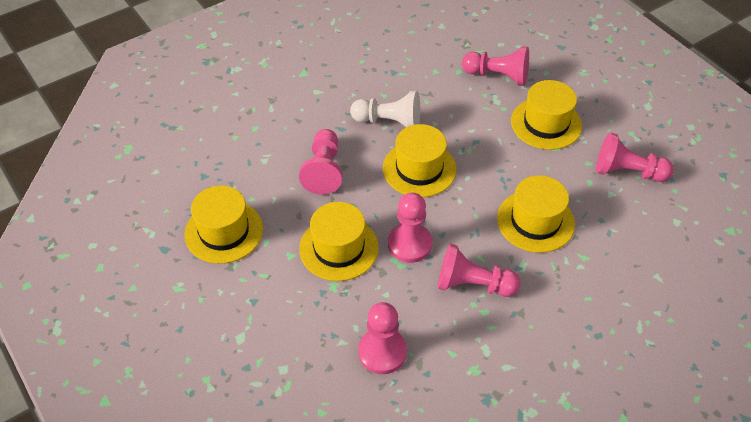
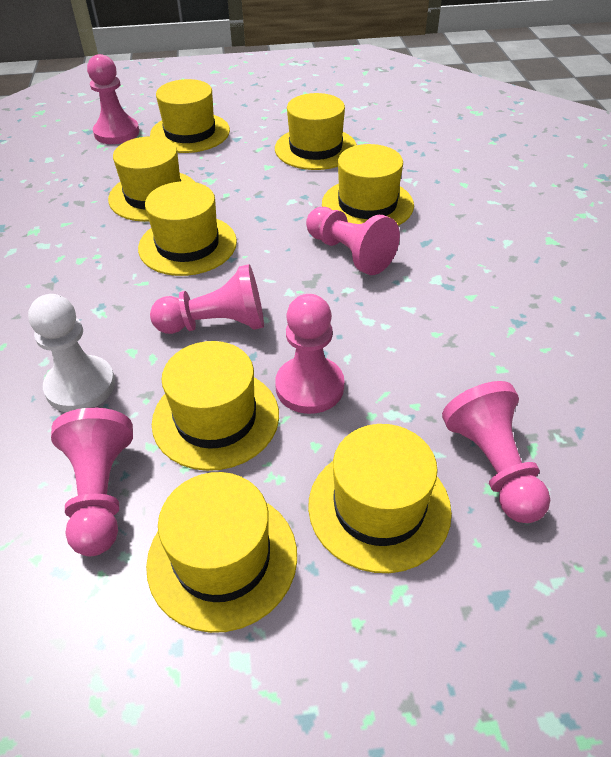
yellow hat: 5 -> 8

